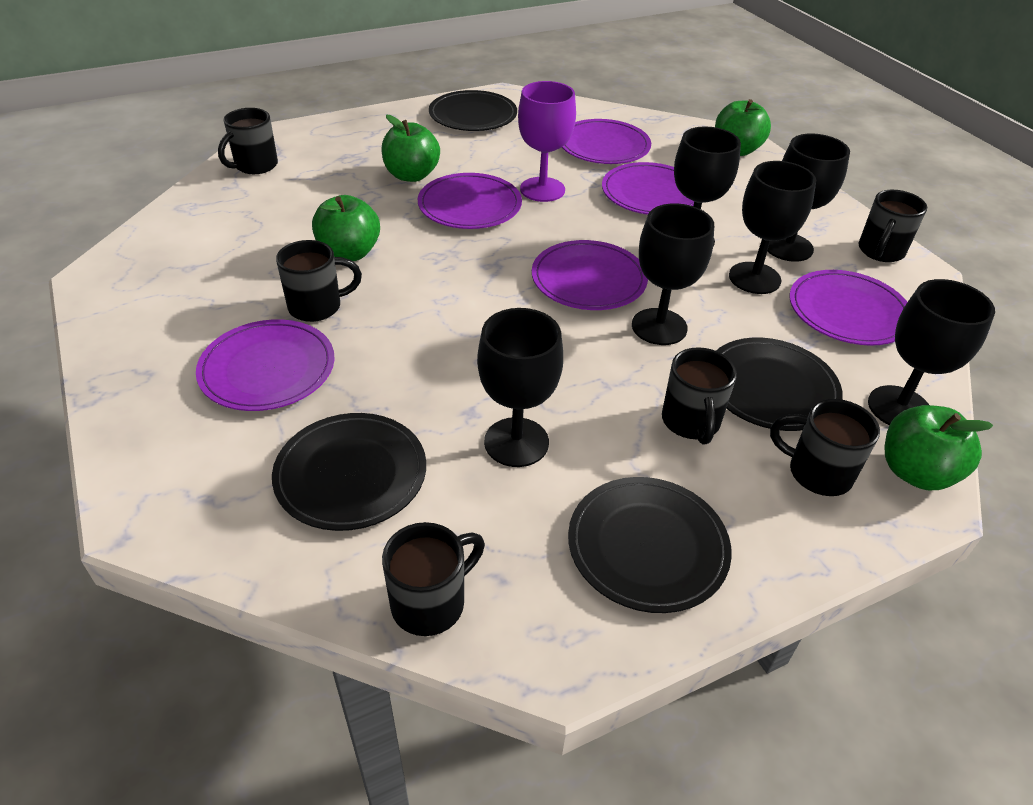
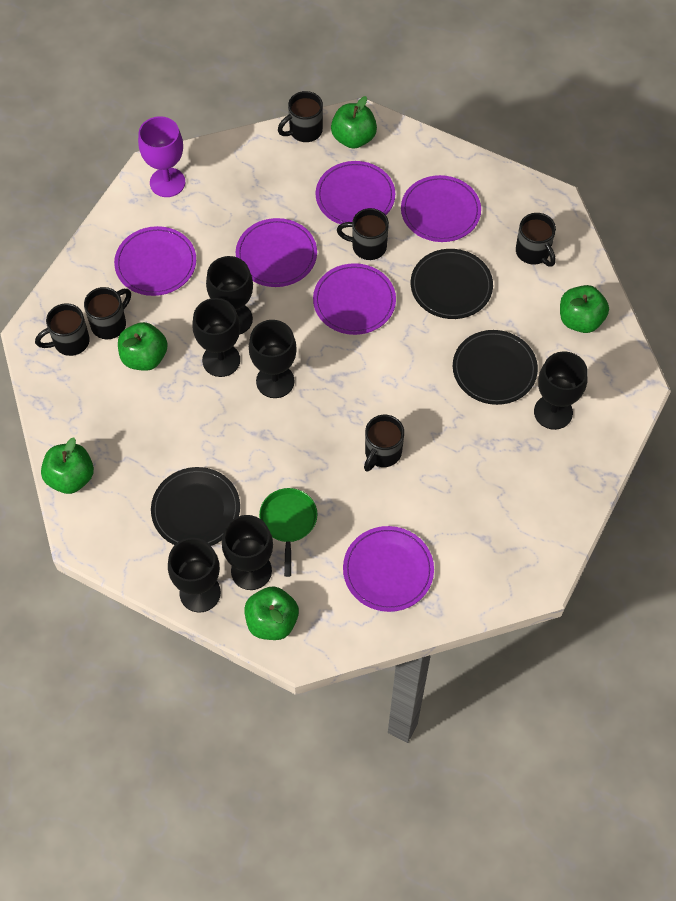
black plate: 4 -> 3
green apple: 4 -> 5
green pan: 0 -> 1

